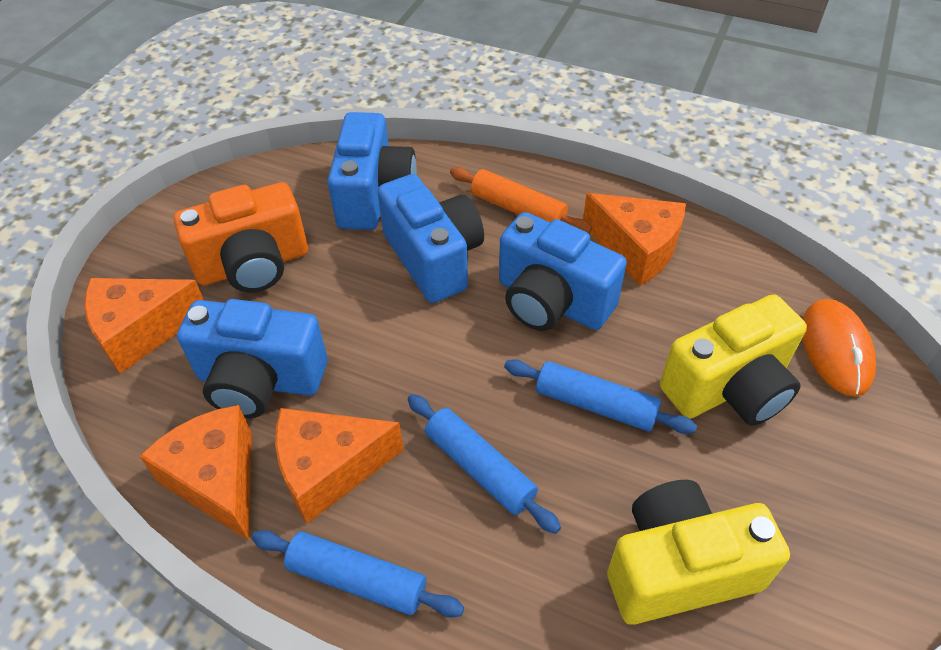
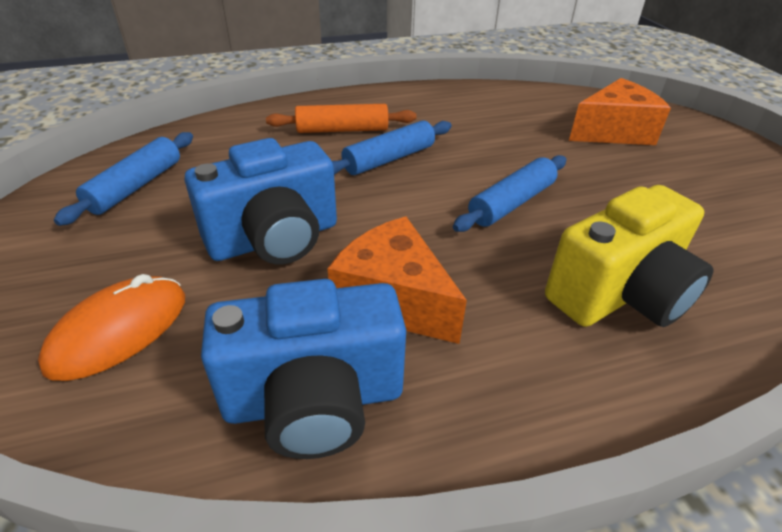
blue camera: 4 -> 2
orange camera: 1 -> 0
orange cheese: 4 -> 2
yellow camera: 2 -> 1

